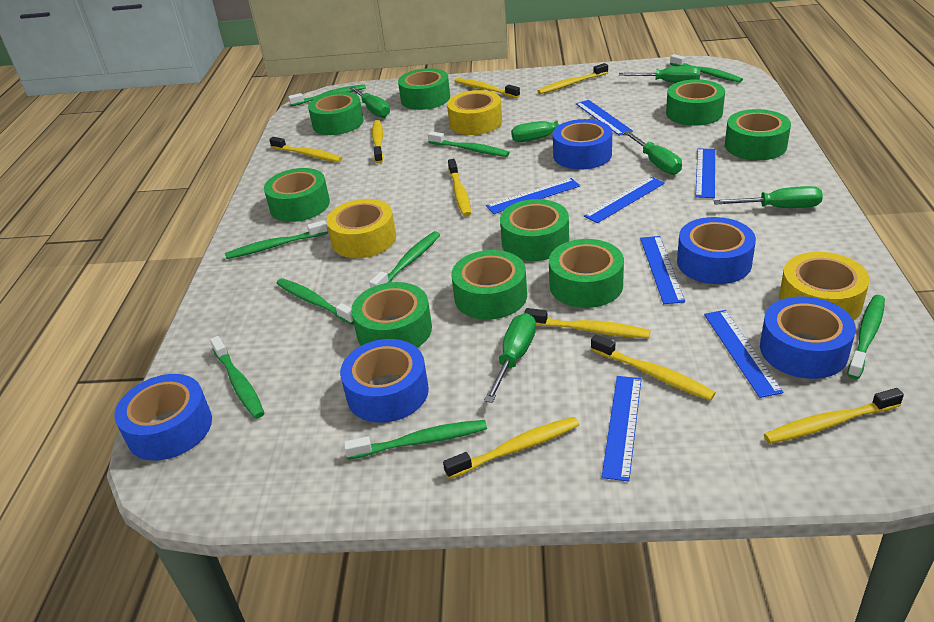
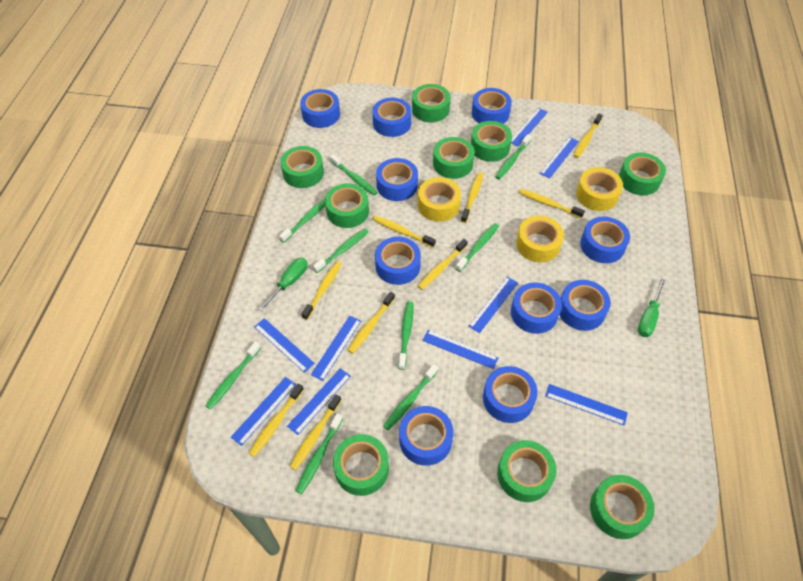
blue ruler: 7 -> 9
blue tape: 5 -> 10
green screwdriver: 6 -> 2

